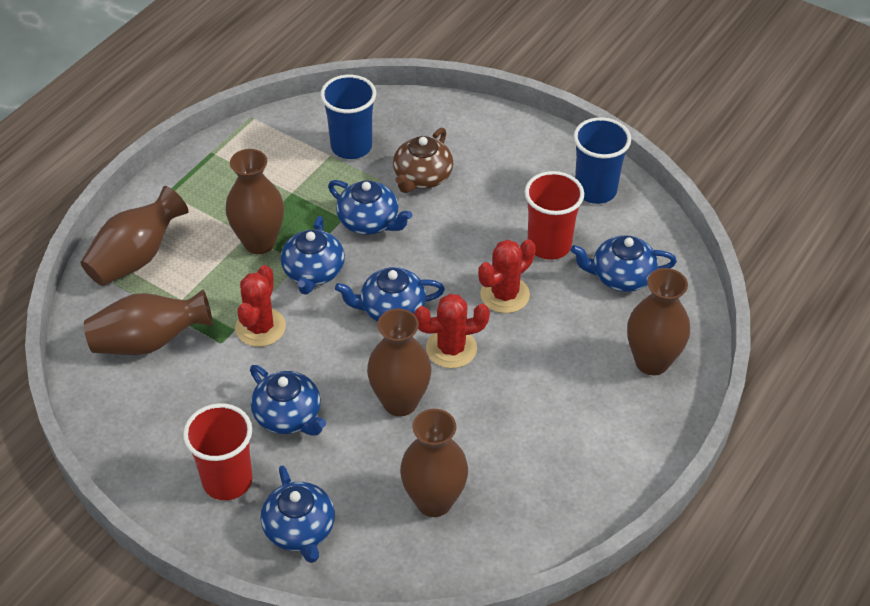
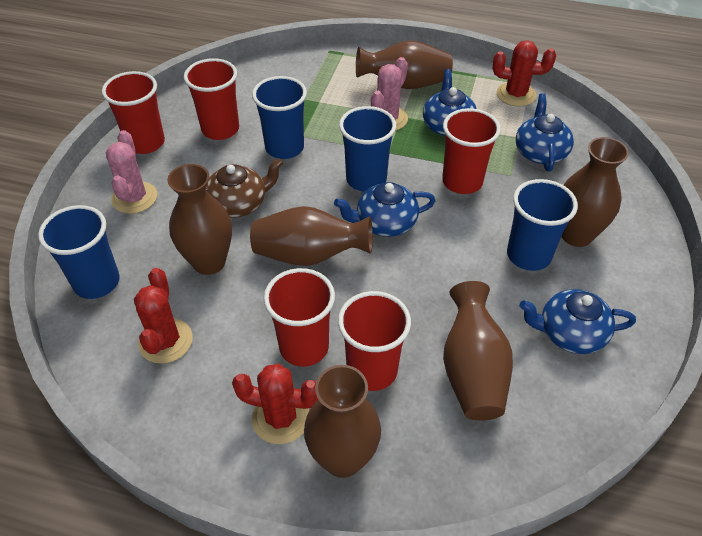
blue cup: 2 -> 4
blue teapot: 6 -> 4
pink cactus: 0 -> 2
red cup: 2 -> 5

